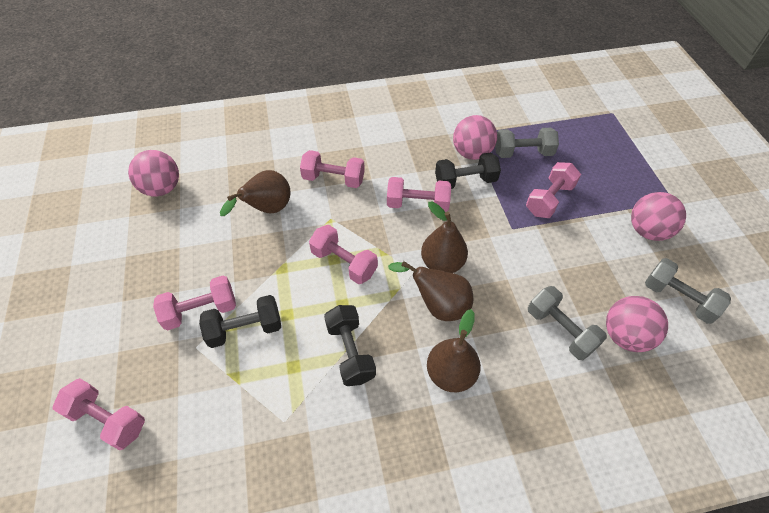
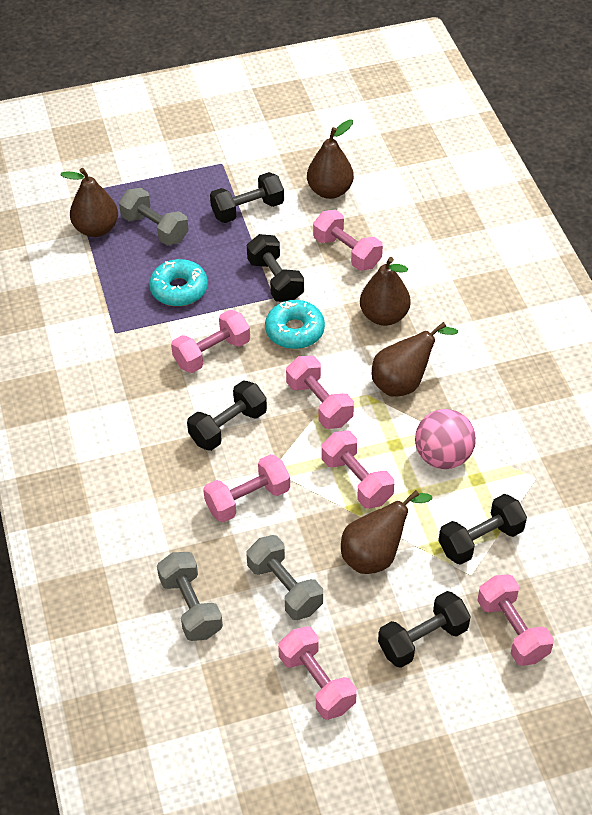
black dumbbell: 3 -> 5
brown pear: 4 -> 5
pink ball: 4 -> 1
pink dumbbell: 6 -> 7
turquoise donut: 0 -> 2

